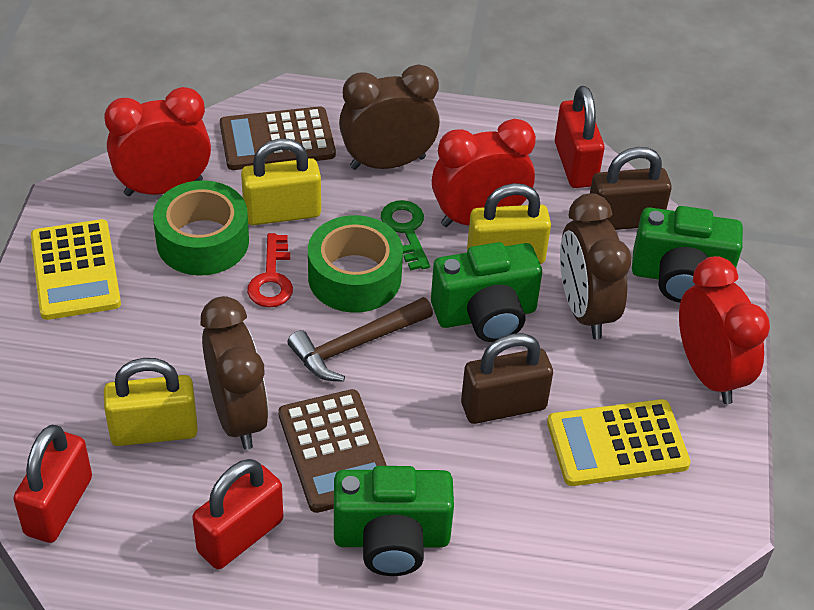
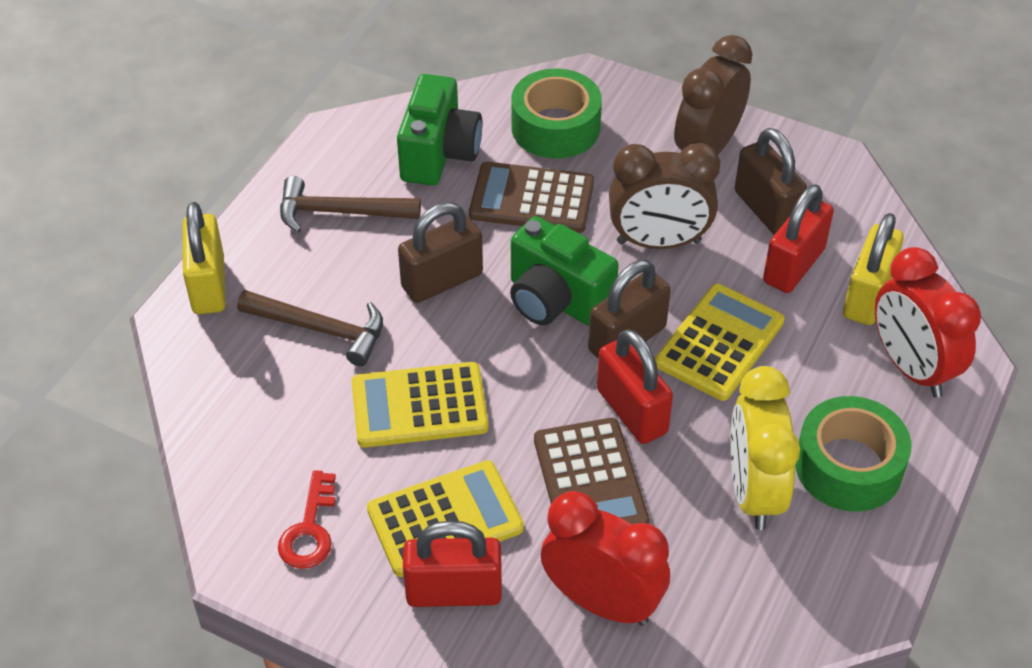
brown clock: 3 -> 2
brown hammer: 1 -> 2
brown padlock: 2 -> 3
green camera: 3 -> 2
green key: 1 -> 0
red clock: 3 -> 2
yellow calculator: 2 -> 3
yellow clock: 0 -> 1
yellow padlock: 3 -> 2

